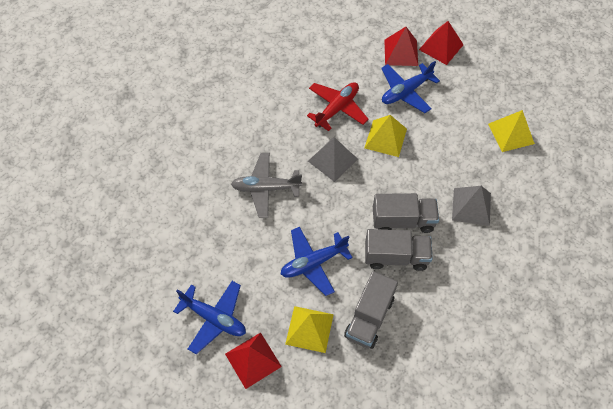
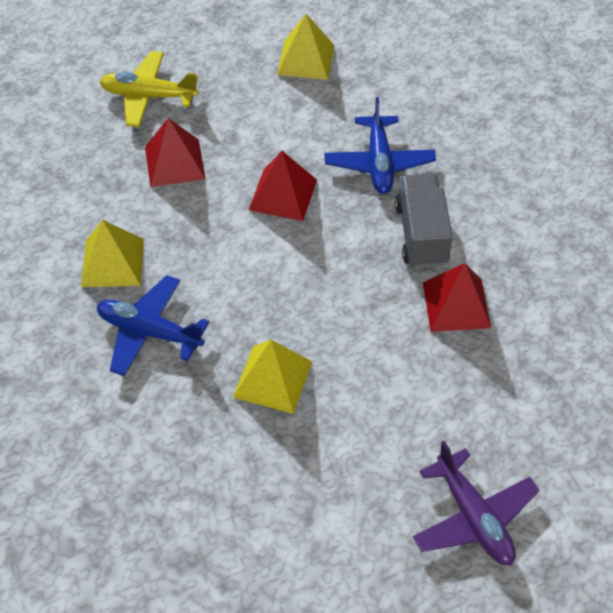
blue plane: 3 -> 2
grey plane: 1 -> 0
grey pyramid: 2 -> 0
grey truck: 3 -> 1
purple plane: 0 -> 1
red plane: 1 -> 0
yellow plane: 0 -> 1

